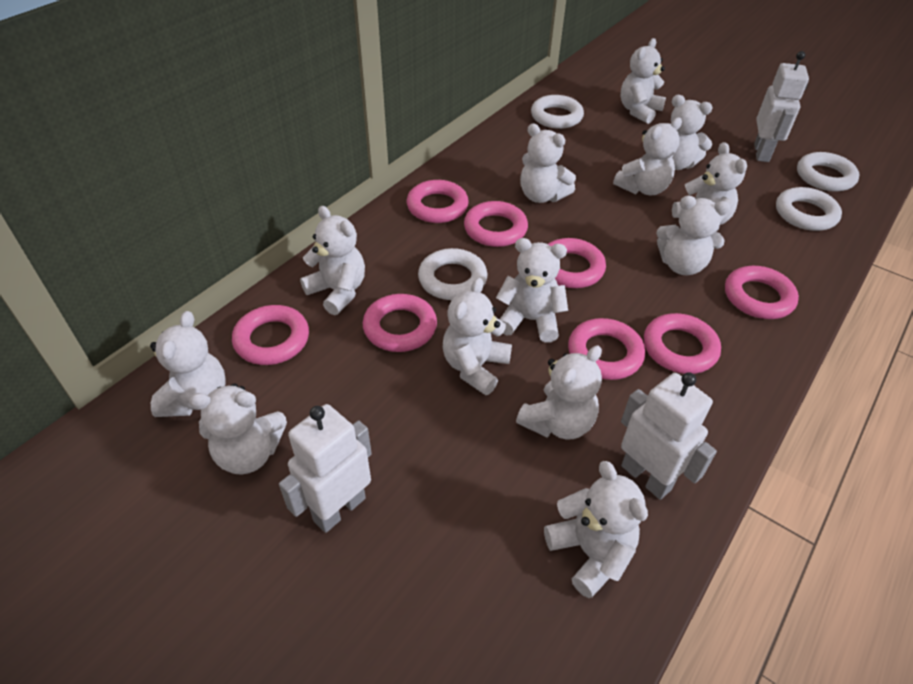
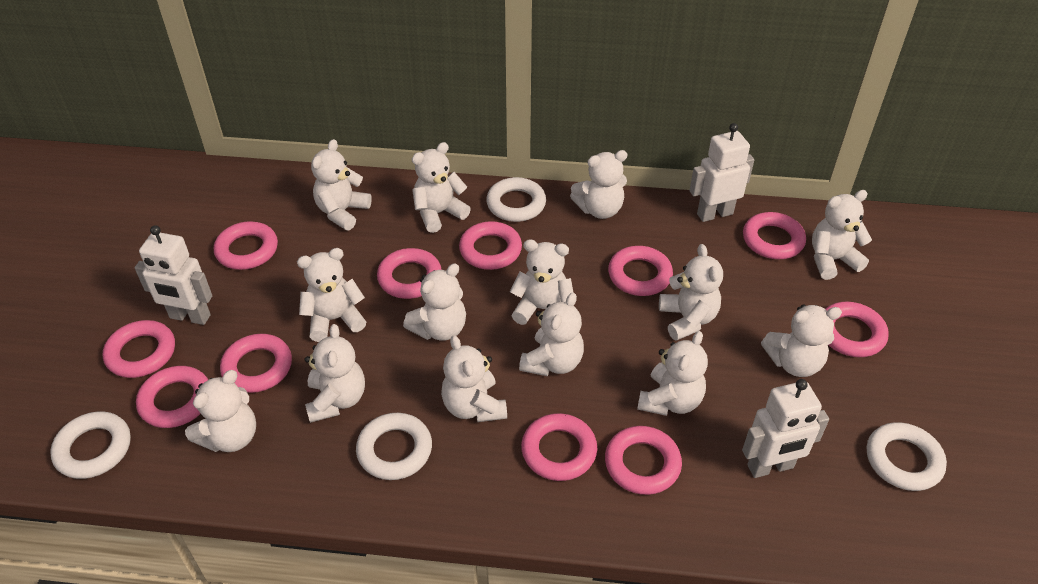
pink ring: 8 -> 11
white teddy bear: 13 -> 14

